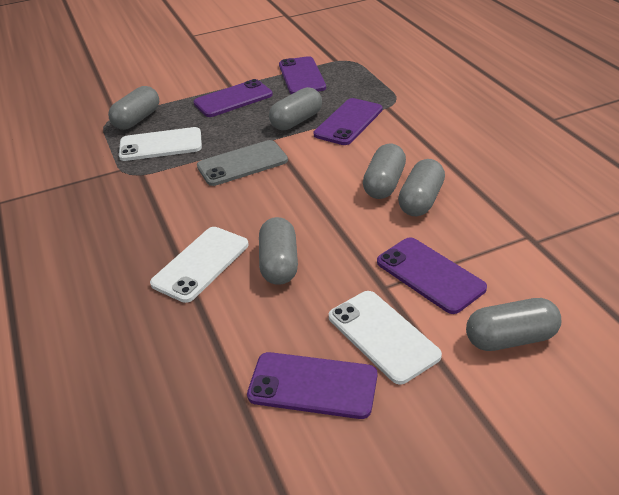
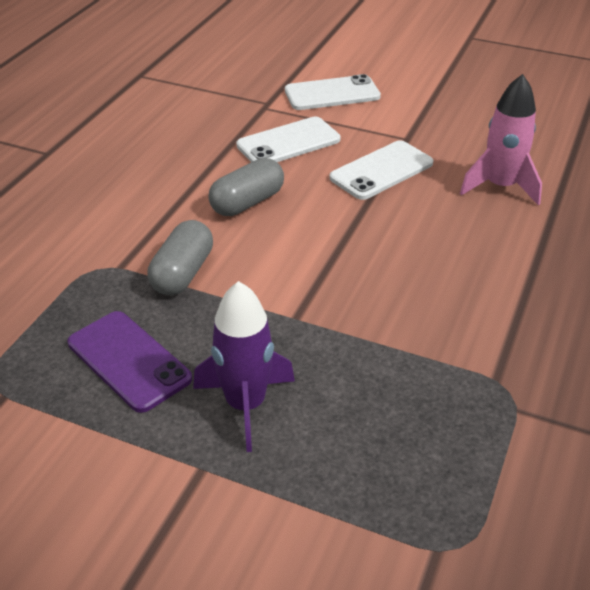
grey capsule: 6 -> 2
grey phone: 1 -> 0
pink rocket: 0 -> 1
purple phone: 5 -> 1
purple rocket: 0 -> 1

